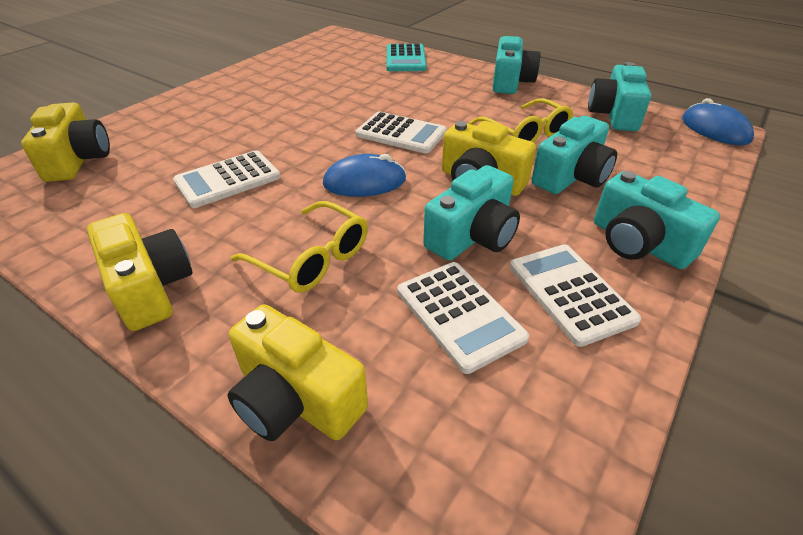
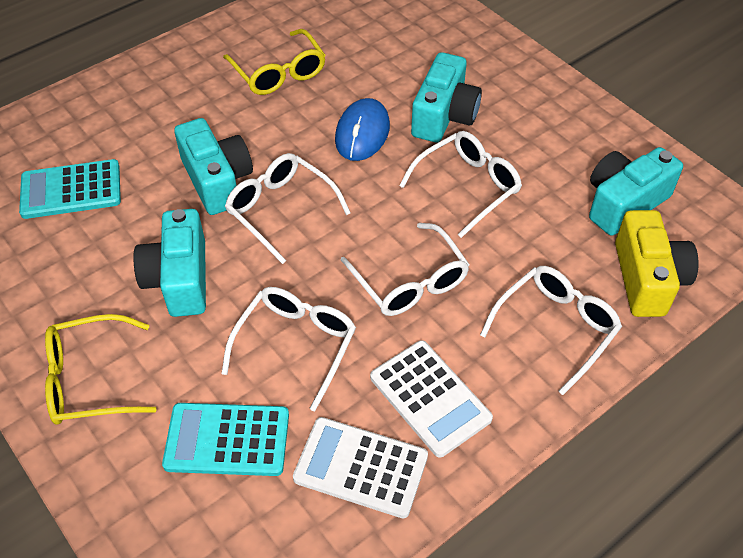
blue mouse: 2 -> 1
turquoise calculator: 1 -> 2
turquoise camera: 5 -> 4
white calculator: 4 -> 2
white glasses: 0 -> 5
yellow camera: 4 -> 1

